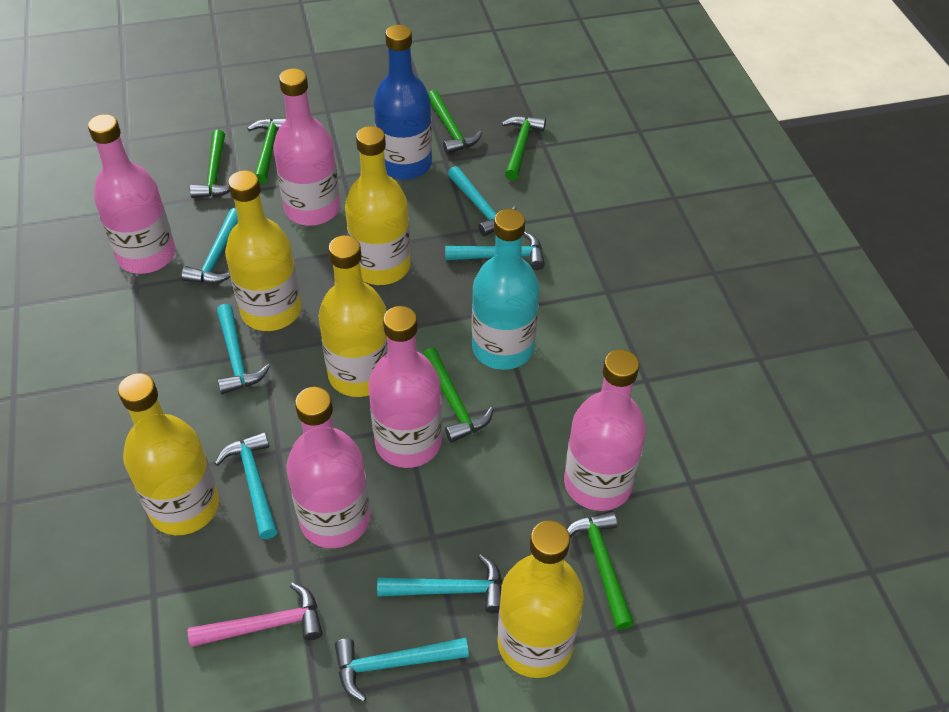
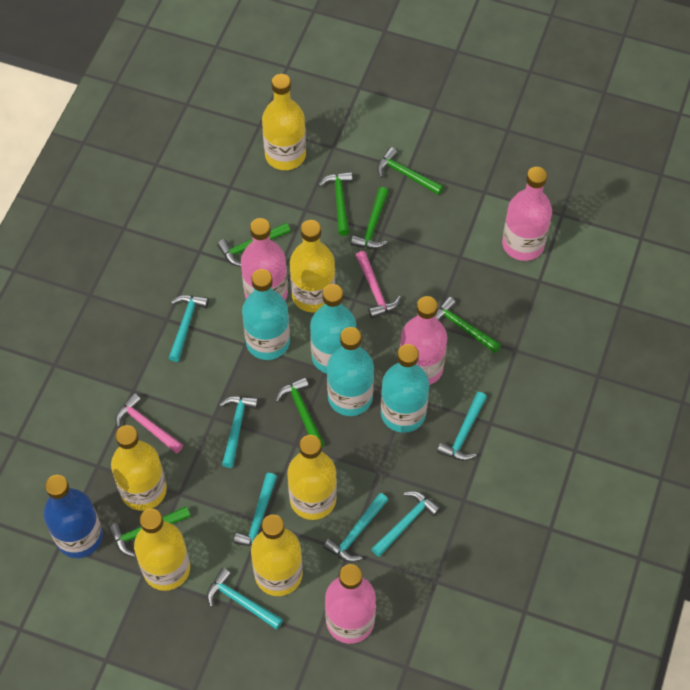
green hammer: 6 -> 7
pink bottle: 5 -> 4
pink hammer: 1 -> 2
turquoise bottle: 1 -> 4
yellow bottle: 5 -> 6

